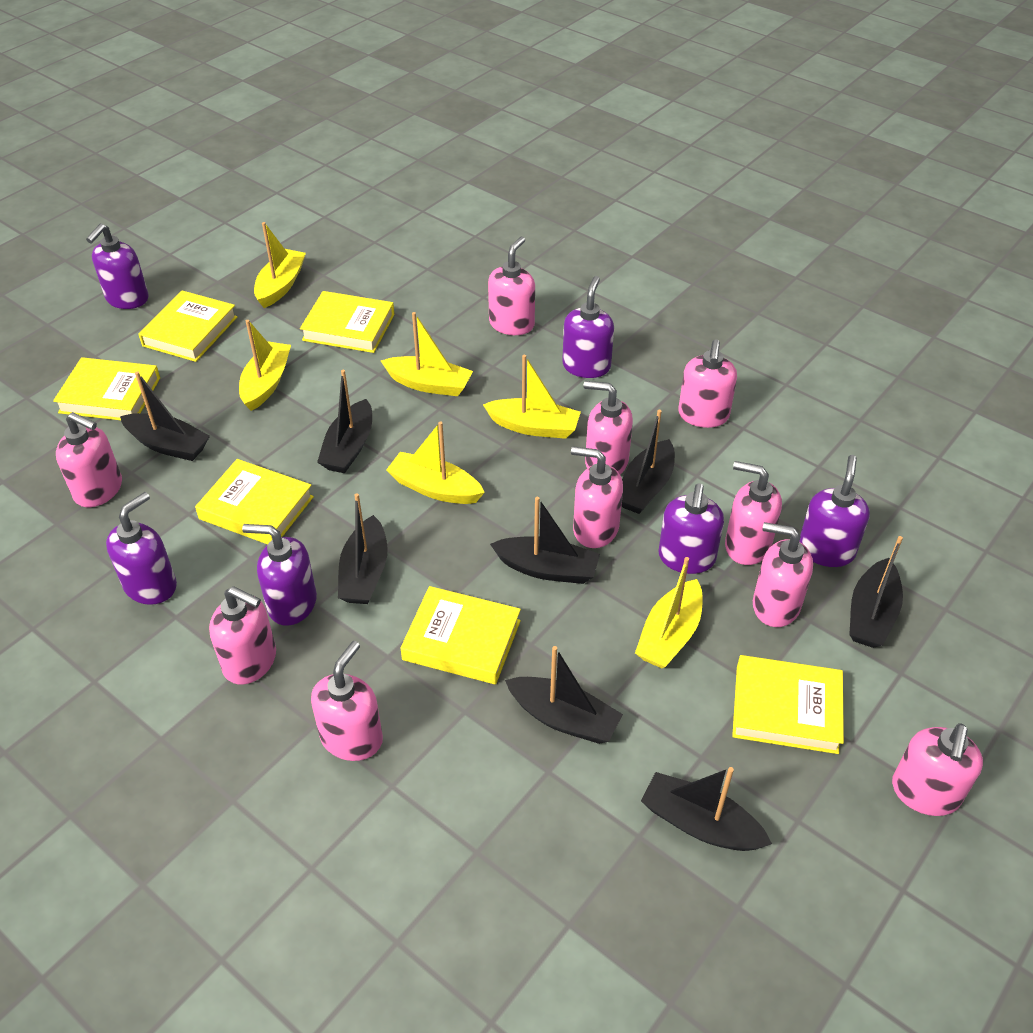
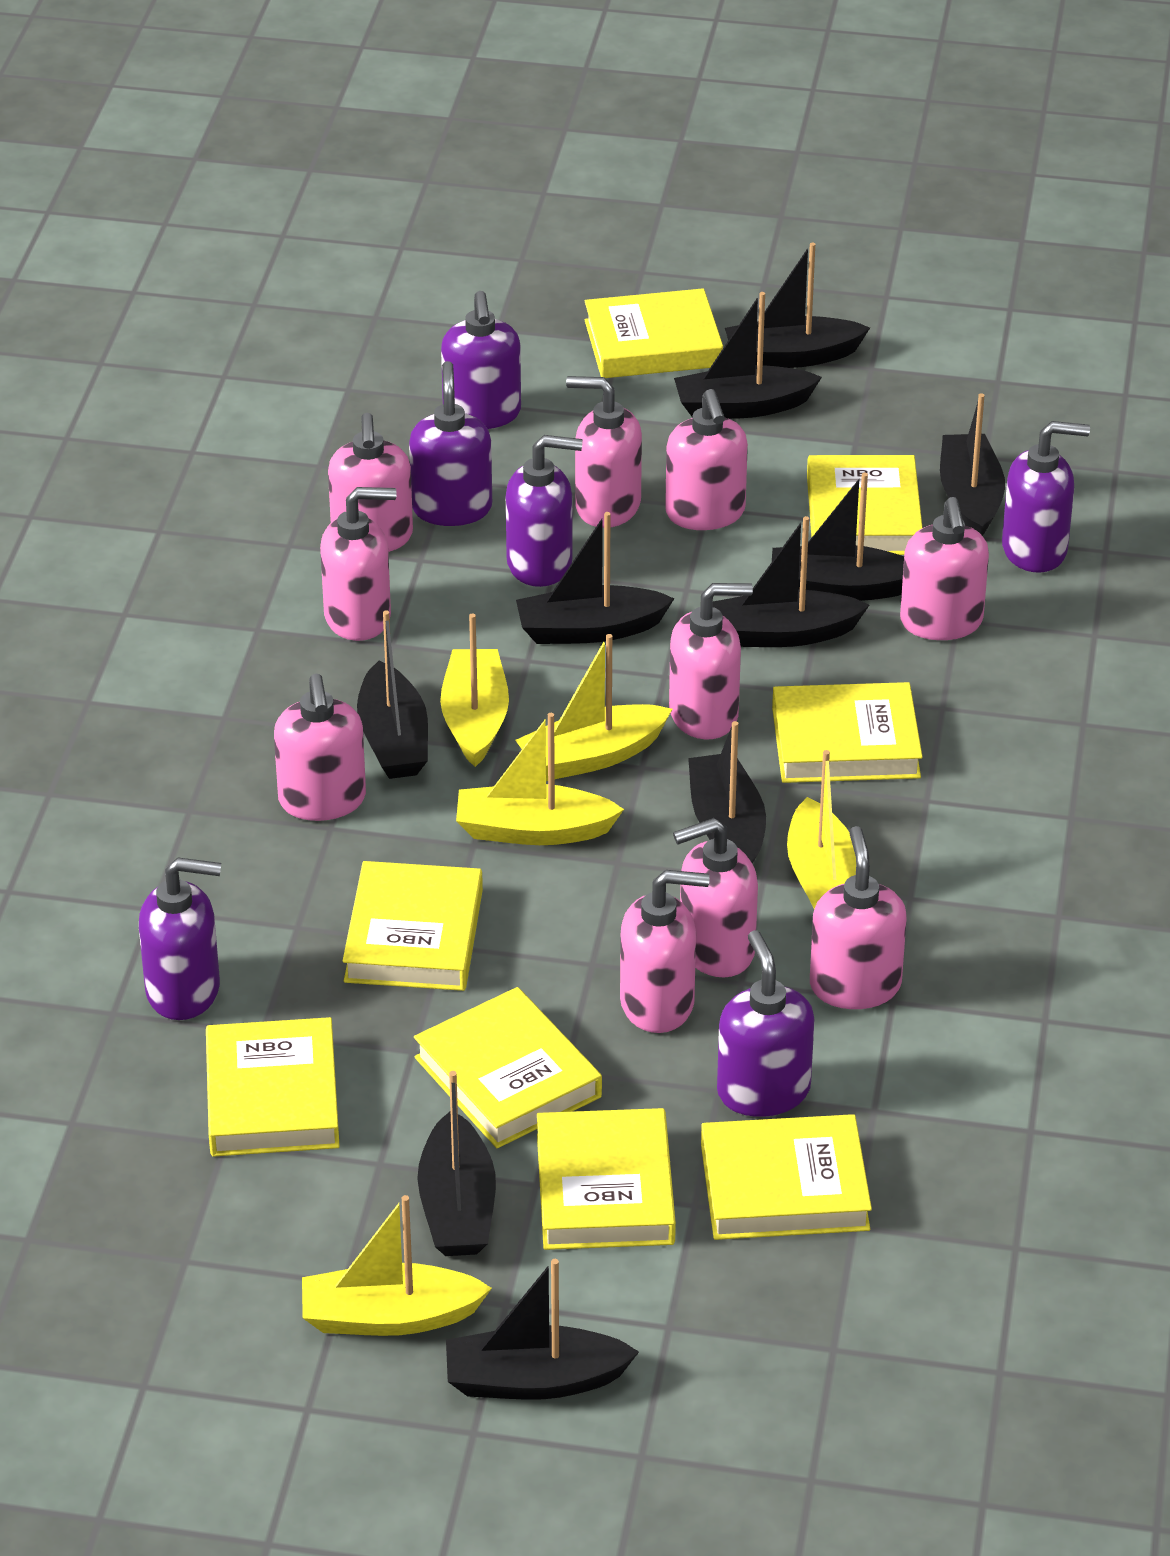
black boat: 8 -> 10
yellow boat: 6 -> 5
yellow book: 6 -> 8

